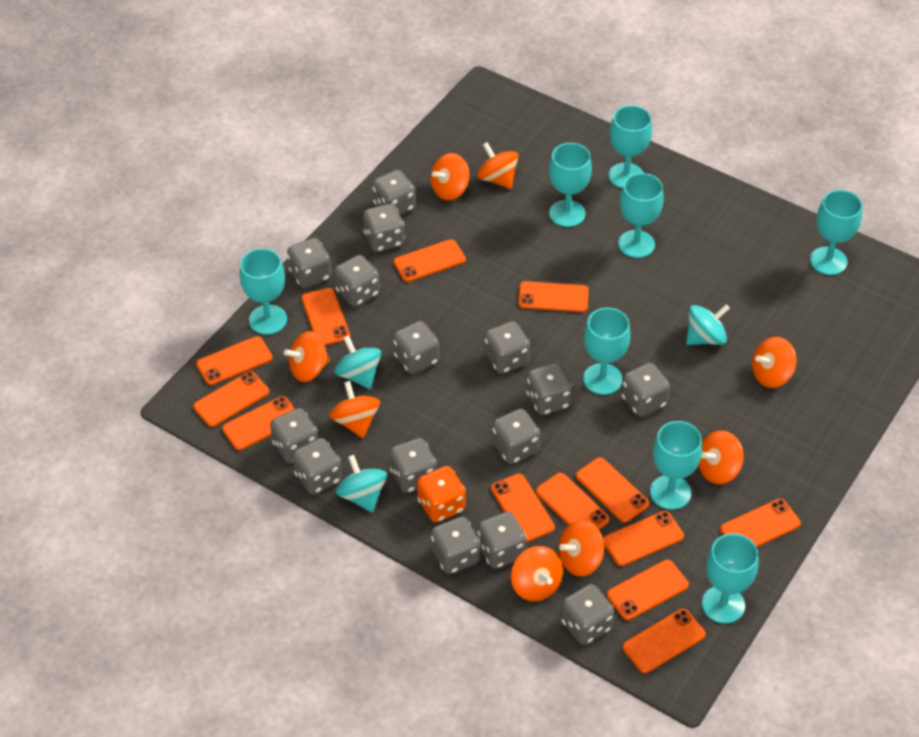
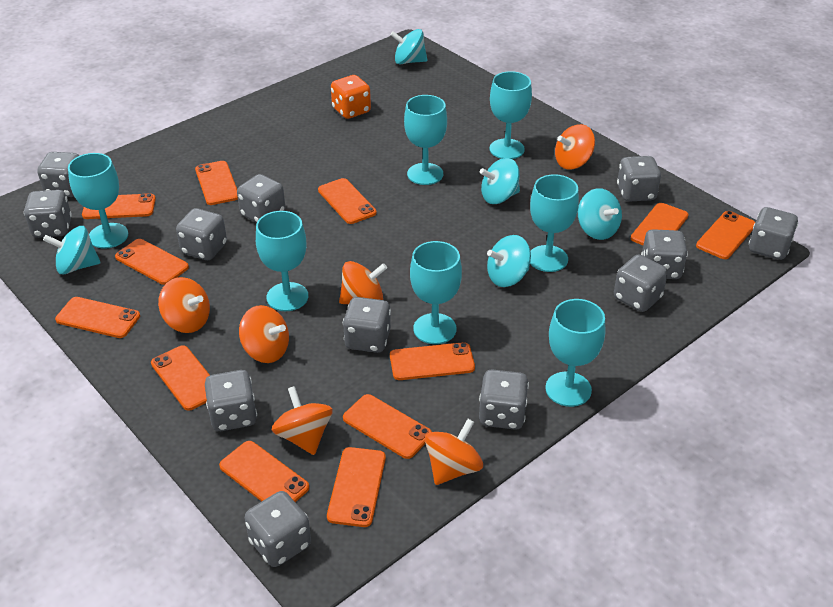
grey dice: 15 -> 12
orange phone: 13 -> 12
orange spinning top: 8 -> 6
turquoise goblet: 8 -> 7
turquoise spinning top: 3 -> 5

